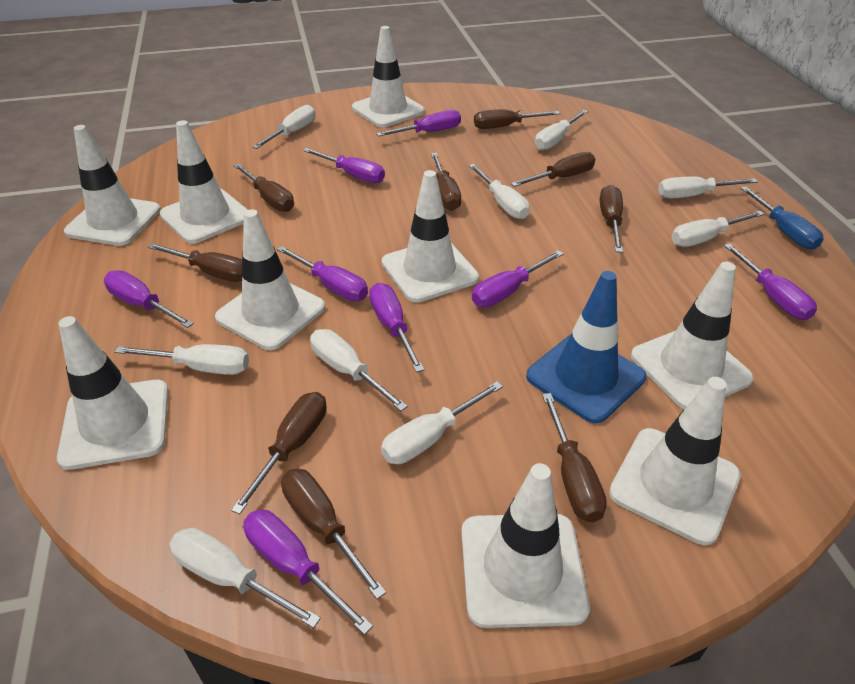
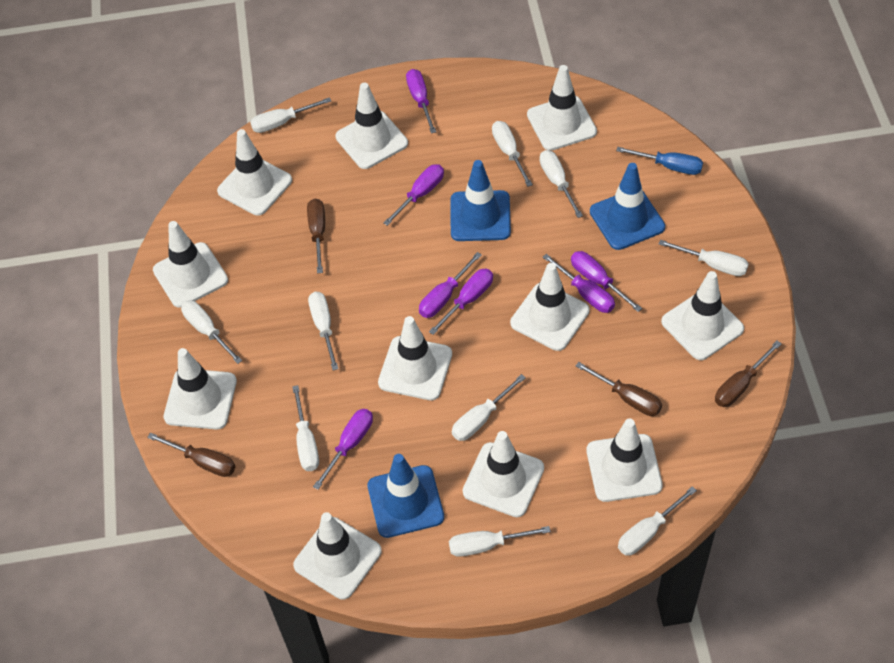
blue traffic cone: 1 -> 3
brown screwdriver: 9 -> 4
purple screwdriver: 8 -> 7
white screwdriver: 9 -> 10
white traffic cone: 9 -> 11

